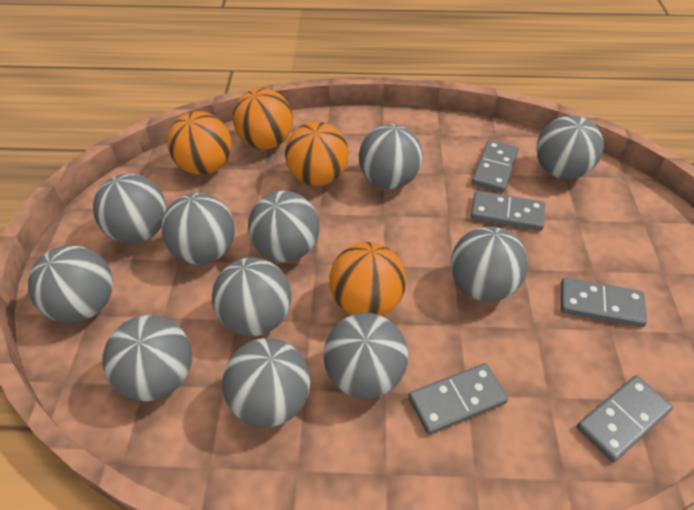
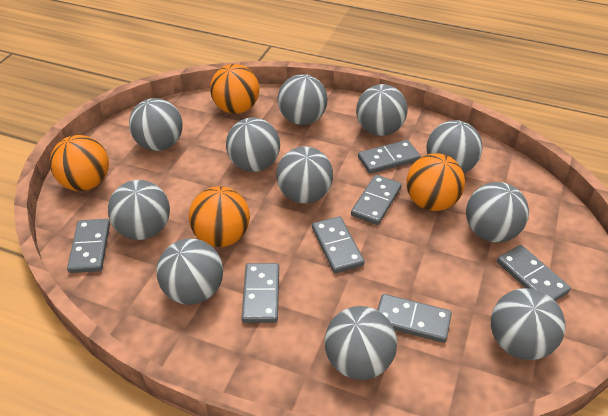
grey domino: 5 -> 7

